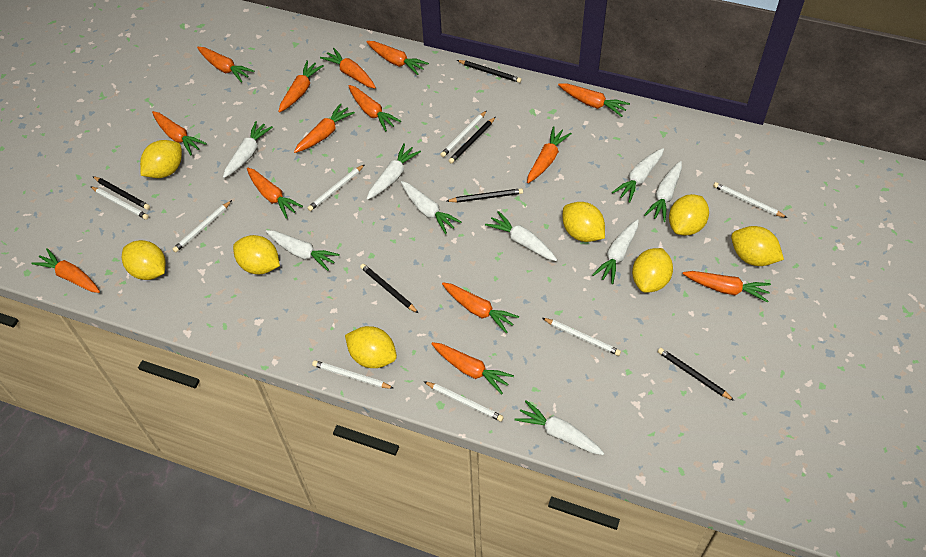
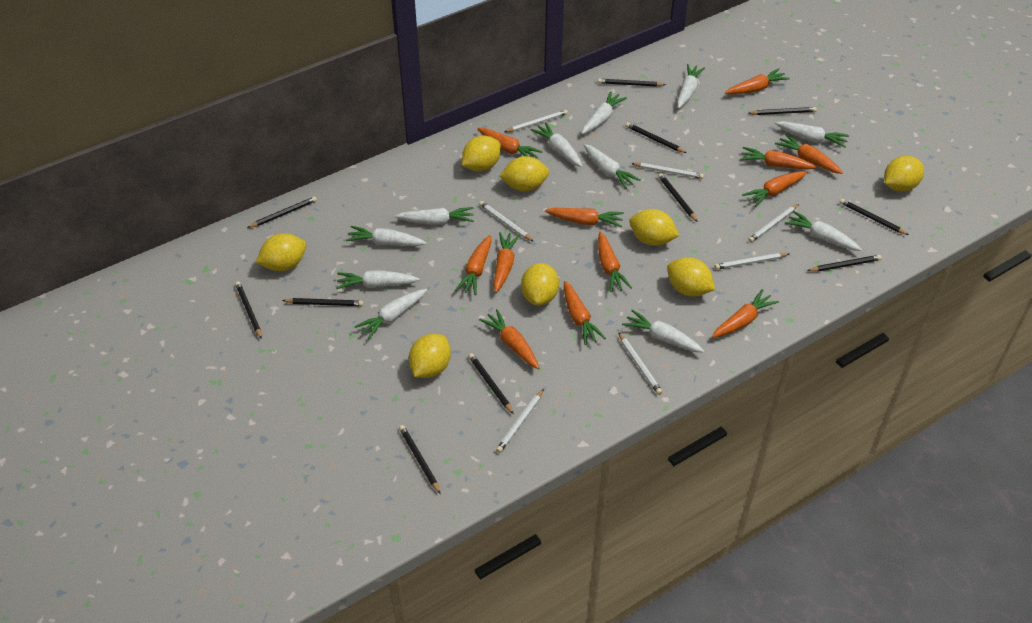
black pencil: 6 -> 11
orange carrot: 14 -> 12
white carrot: 9 -> 11
white pencil: 8 -> 7

